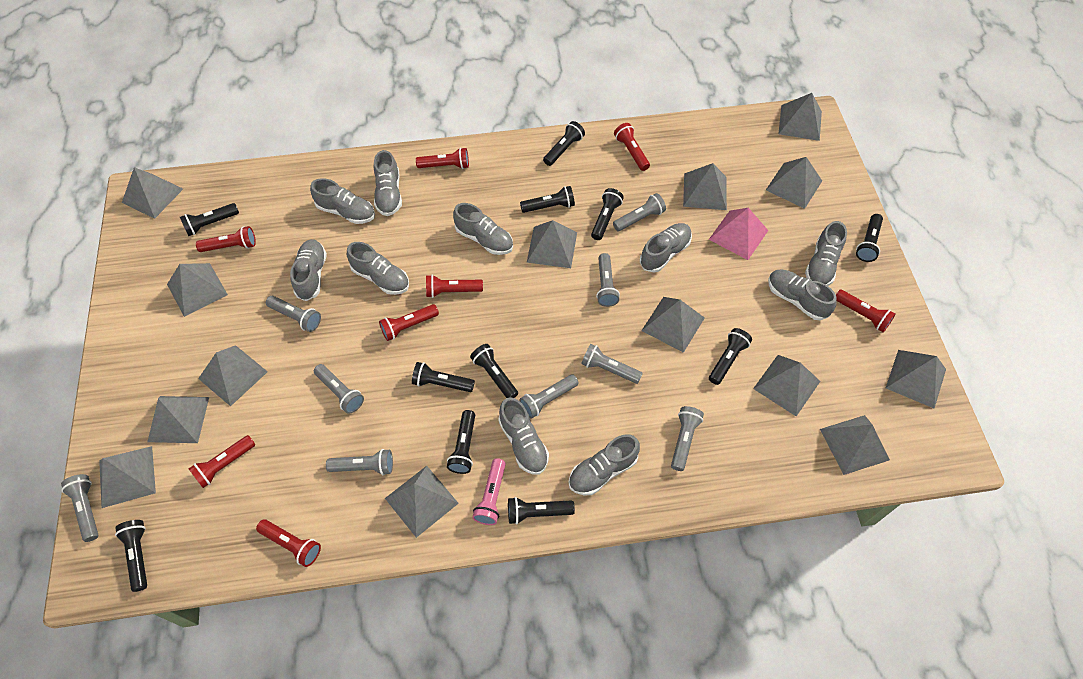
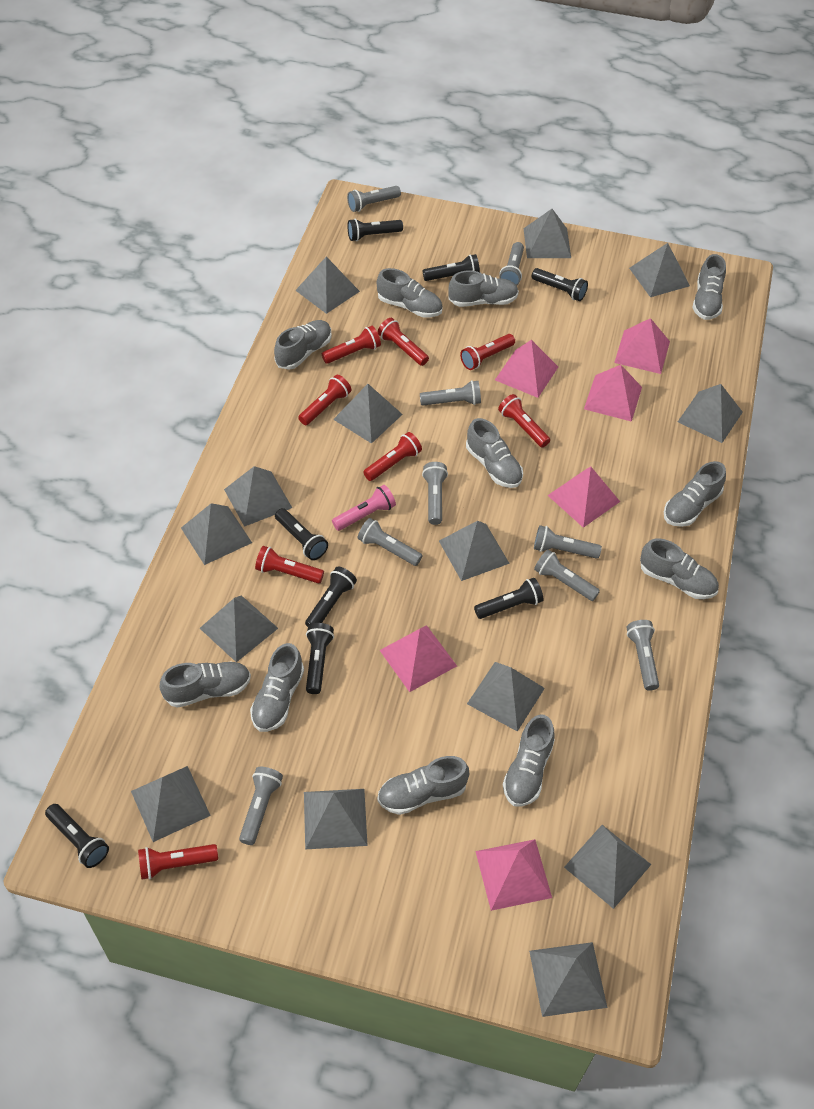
black flashlight: 11 -> 8
grey shoe: 10 -> 11
pink pyramid: 1 -> 6

